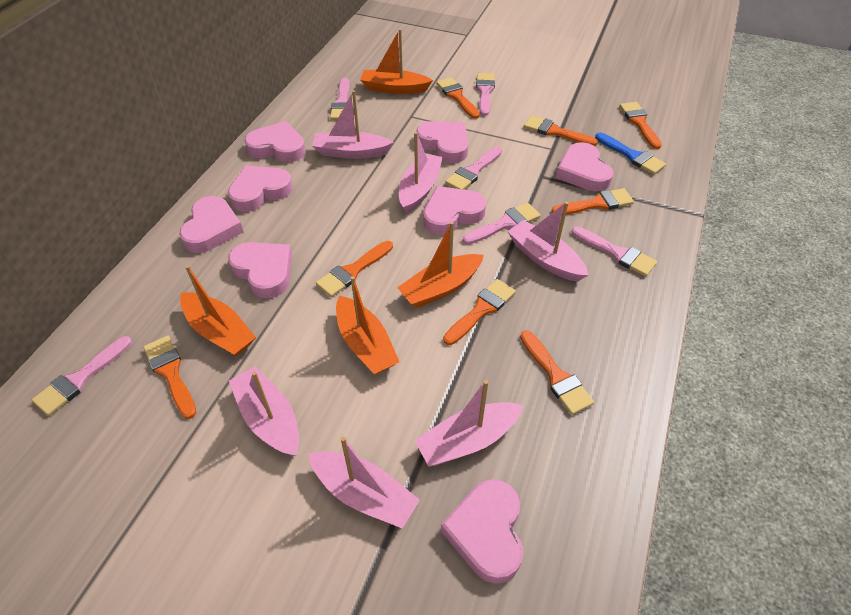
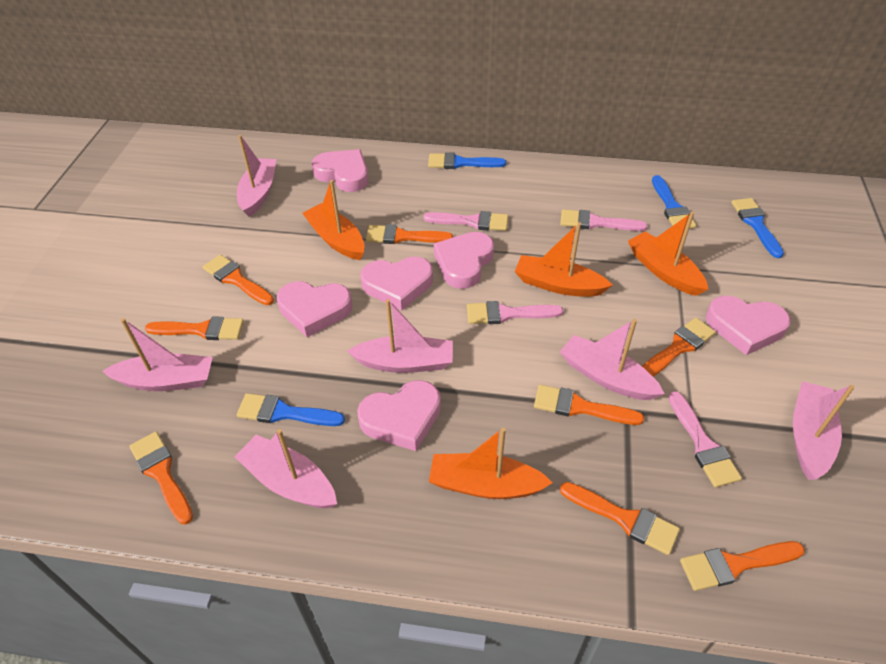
blue brush: 1 -> 4
pink brush: 6 -> 4
pink heart: 8 -> 6

